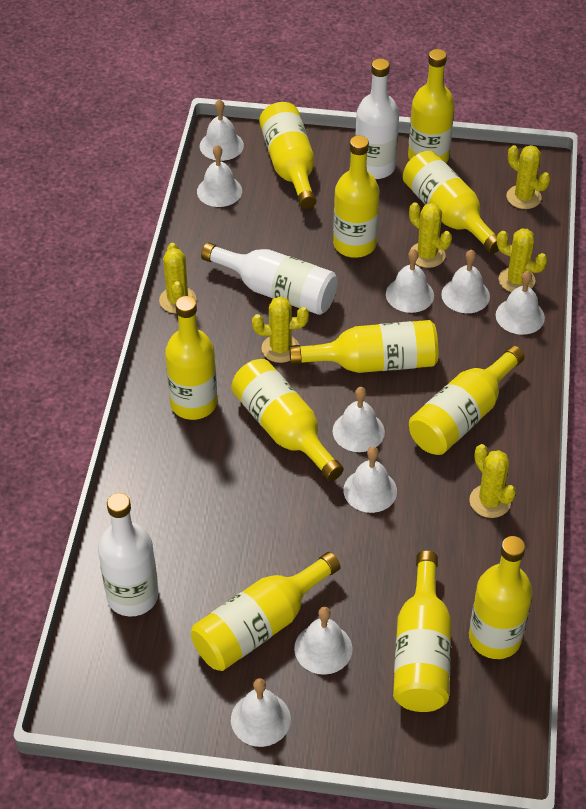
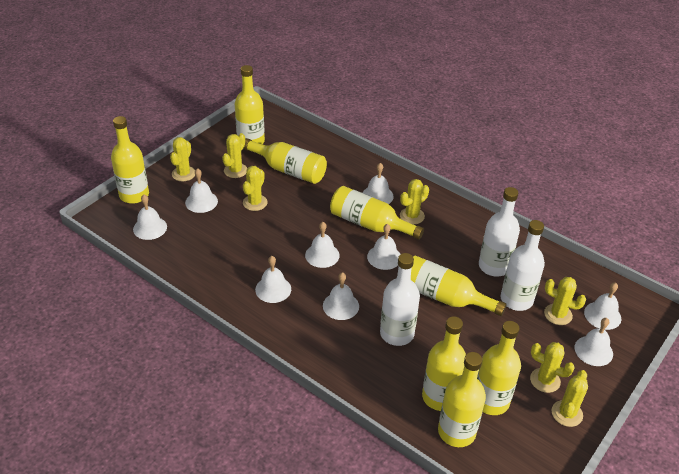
yellow bottle: 11 -> 8
yellow cactus: 6 -> 7

